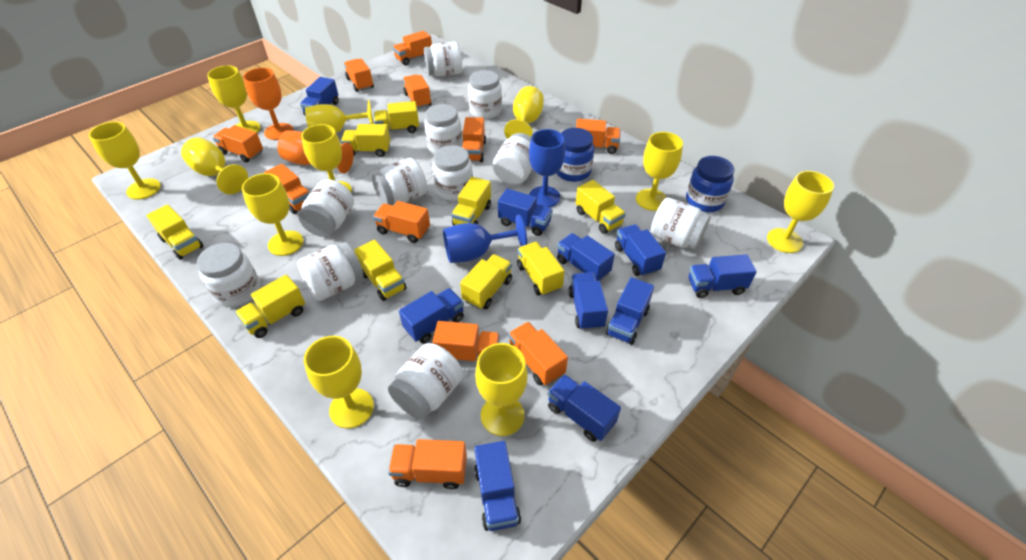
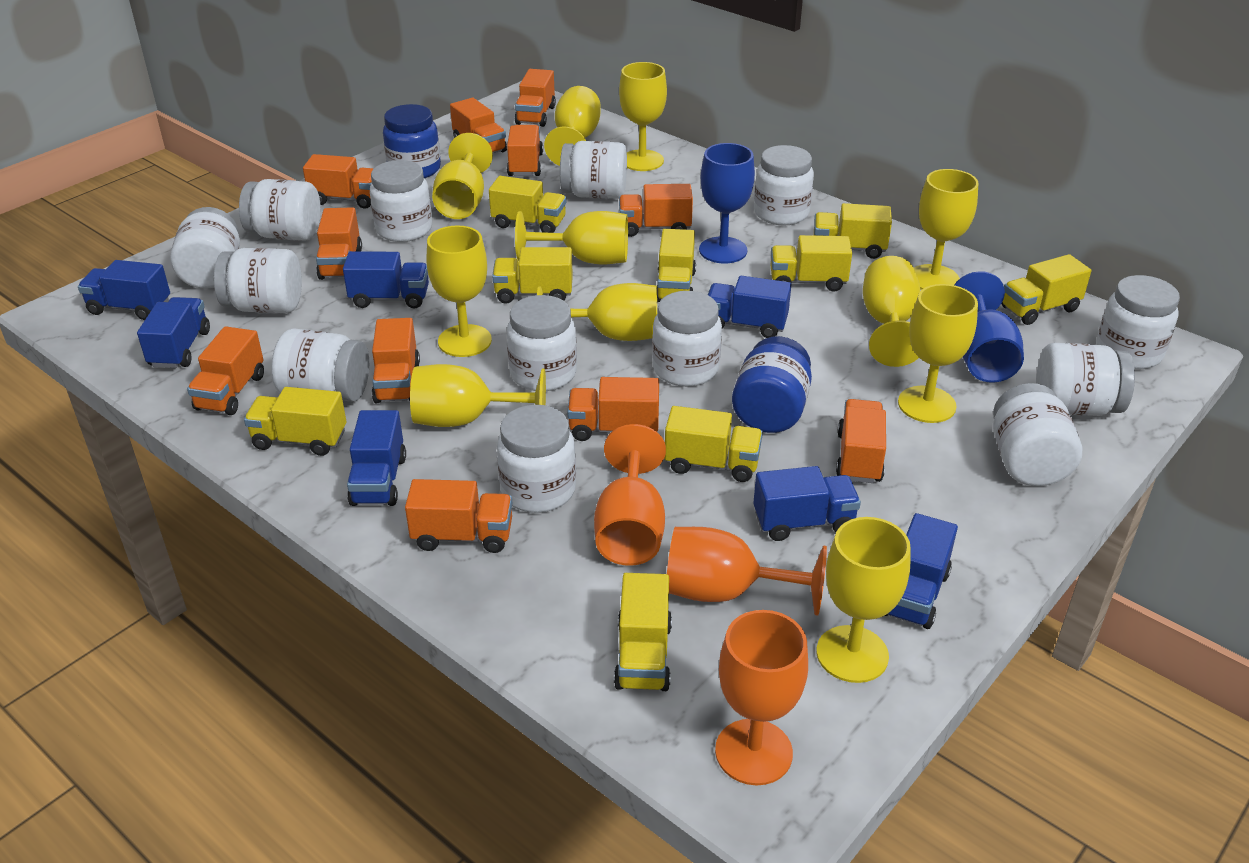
blue truck: 10 -> 7
orange goblet: 2 -> 3
white jar: 11 -> 13

